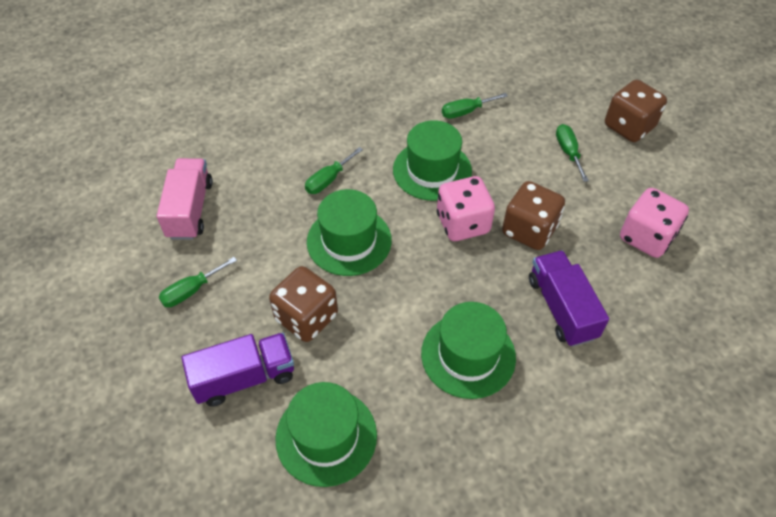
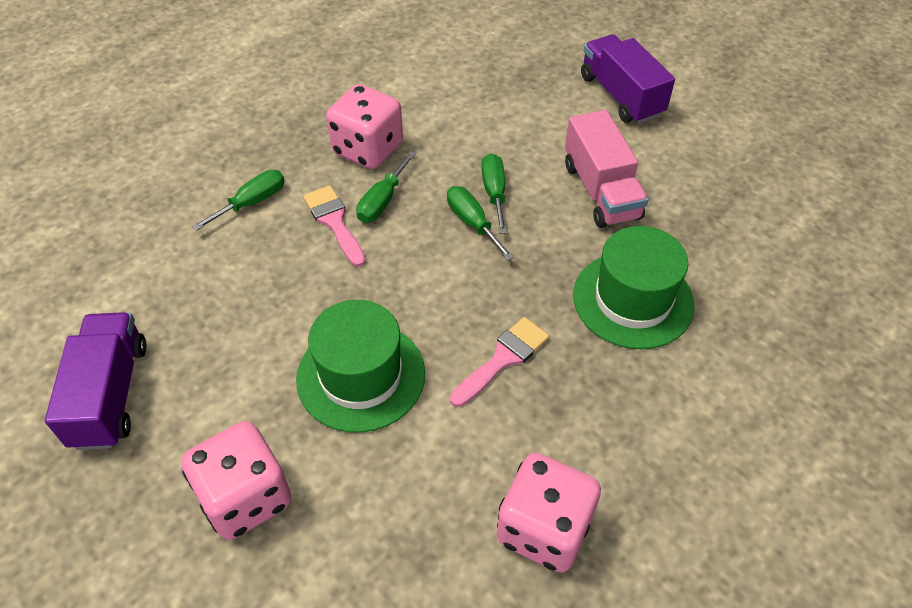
brown dice: 3 -> 0
green hat: 4 -> 2
pink brush: 0 -> 2
pink dice: 2 -> 3

